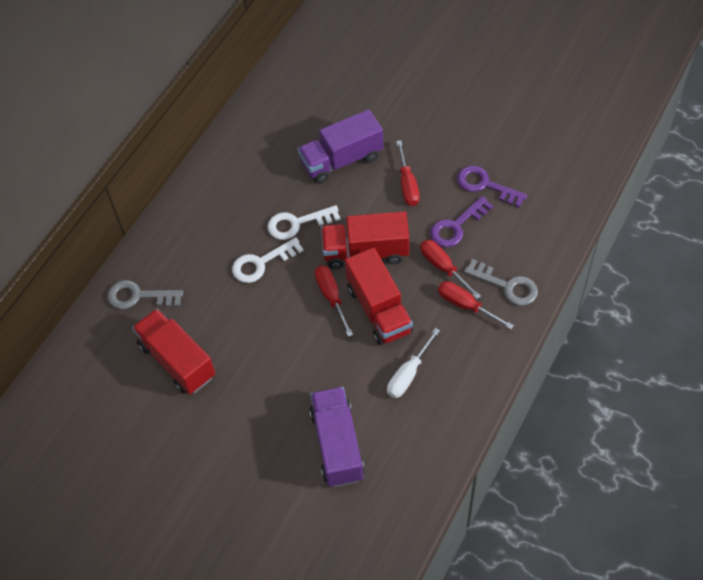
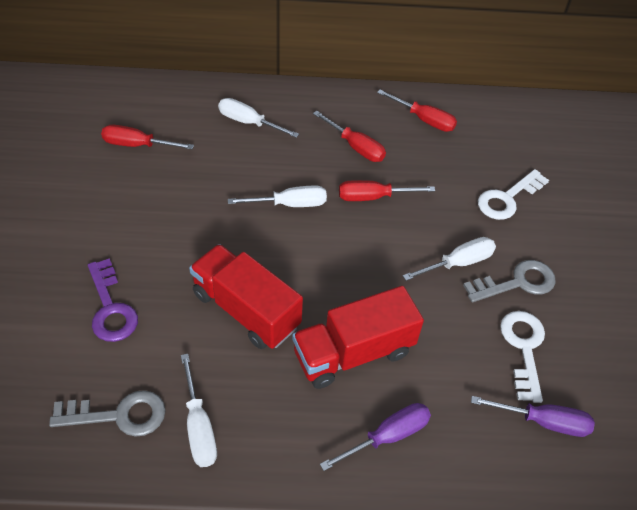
purple key: 2 -> 1
purple screwdriver: 0 -> 2
purple truck: 2 -> 0
red truck: 3 -> 2
white screwdriver: 1 -> 4

